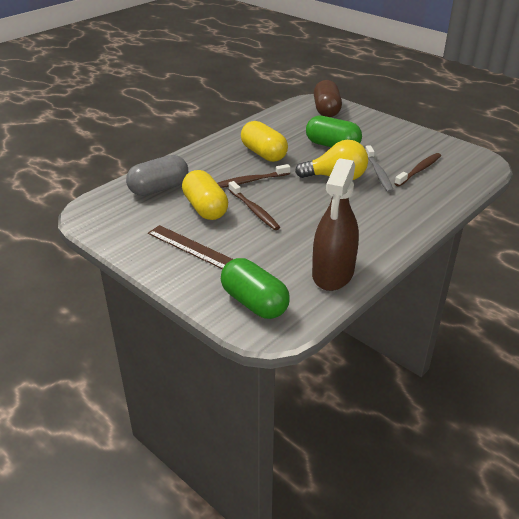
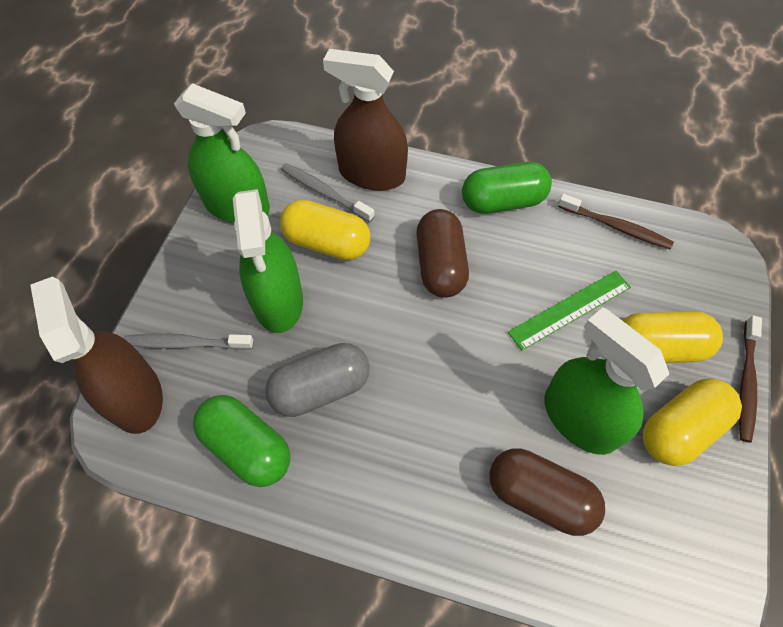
brown capsule: 1 -> 2
brown ruler: 1 -> 0
brown spray bottle: 1 -> 2
brown toothbrush: 3 -> 2
green ruler: 0 -> 1
green spray bottle: 0 -> 3
grey toothbrush: 1 -> 2
yellow capsule: 2 -> 3
yellow light bulb: 1 -> 0

